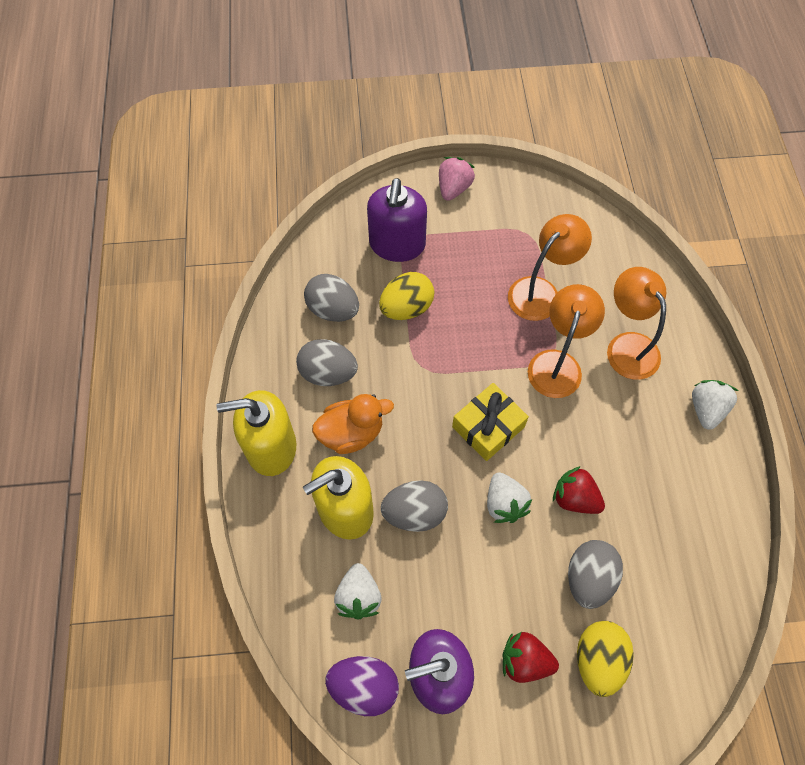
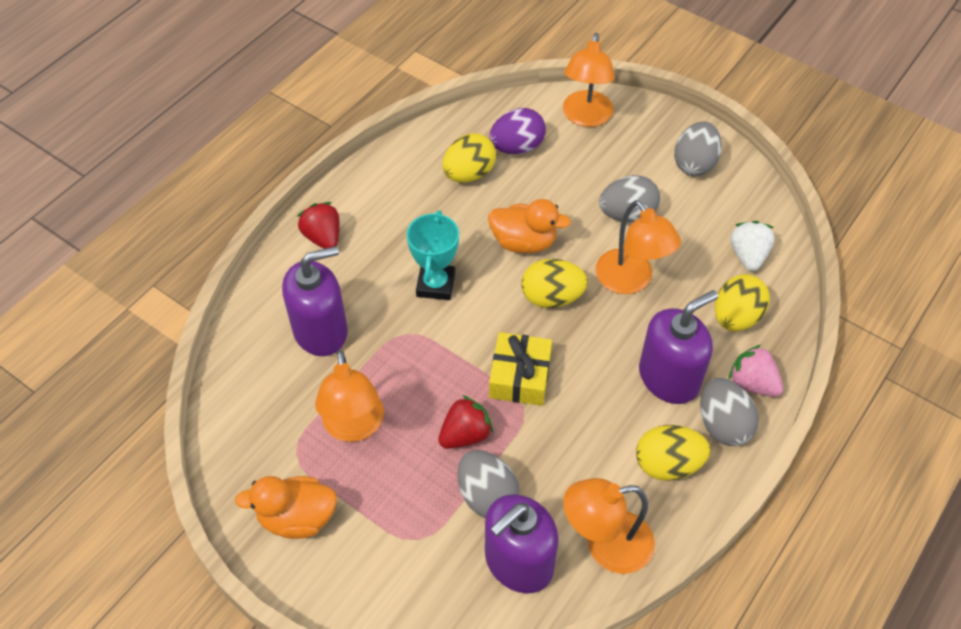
orange duck: 1 -> 2
orange lamp: 3 -> 4
purple soap dispenser: 2 -> 3
turquoise trophy: 0 -> 1
white strawberry: 3 -> 1
yellow egg: 2 -> 4
yellow soap dispenser: 2 -> 0

